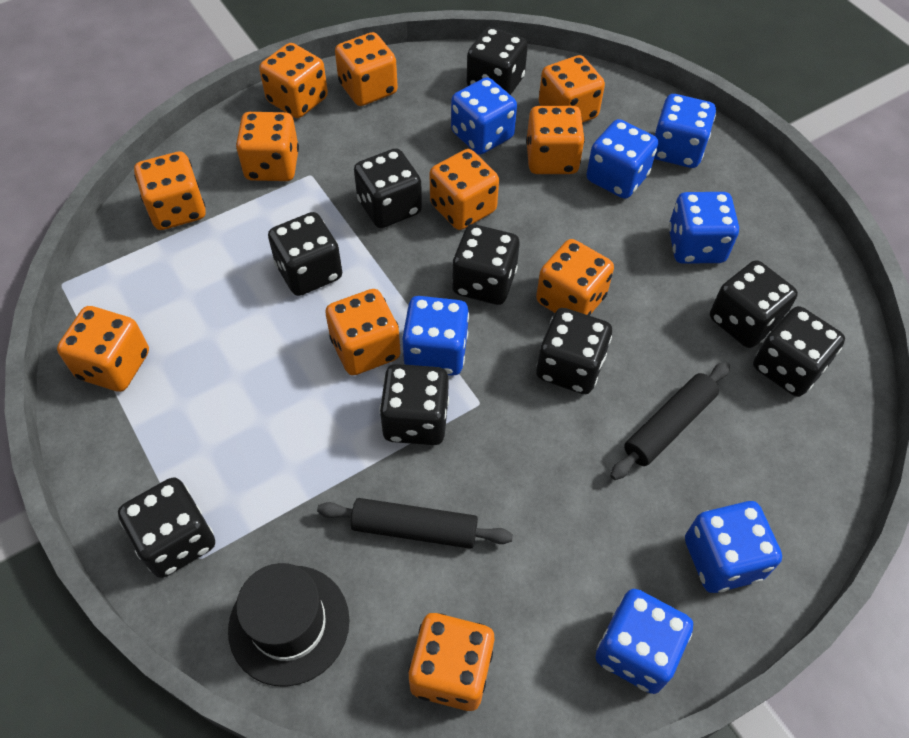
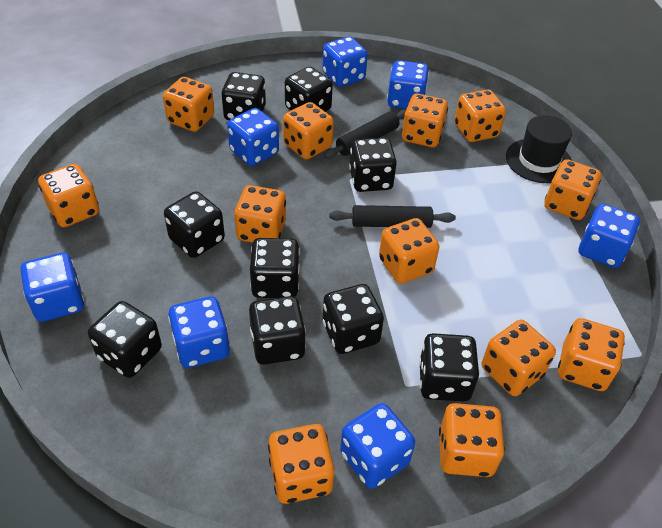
orange dice: 11 -> 12

